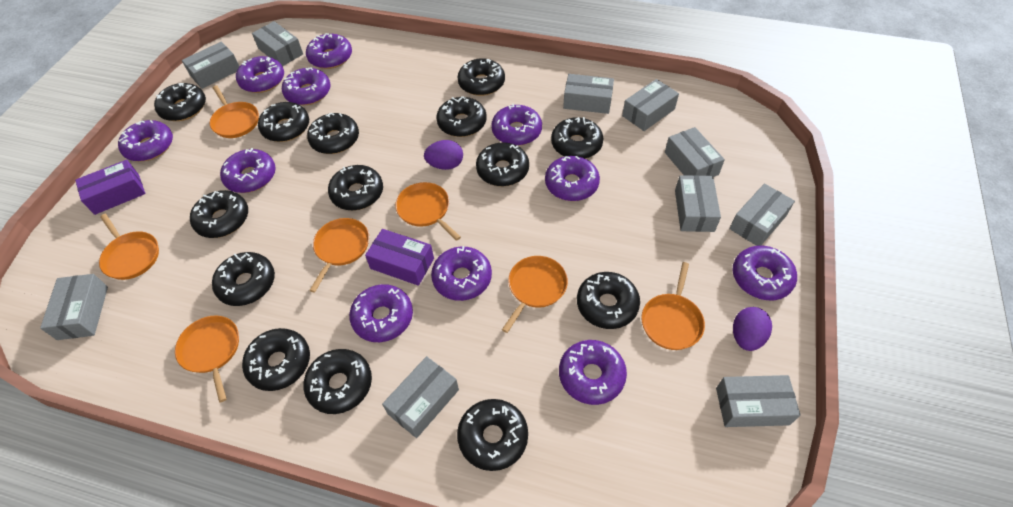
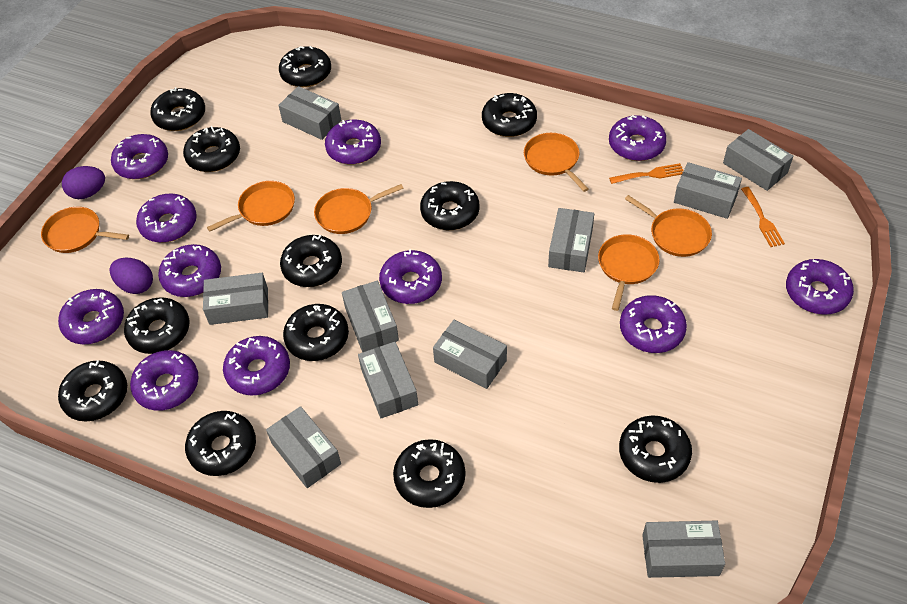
black donut: 14 -> 12
orange fork: 0 -> 2
orange pan: 7 -> 6
purple box: 2 -> 0

